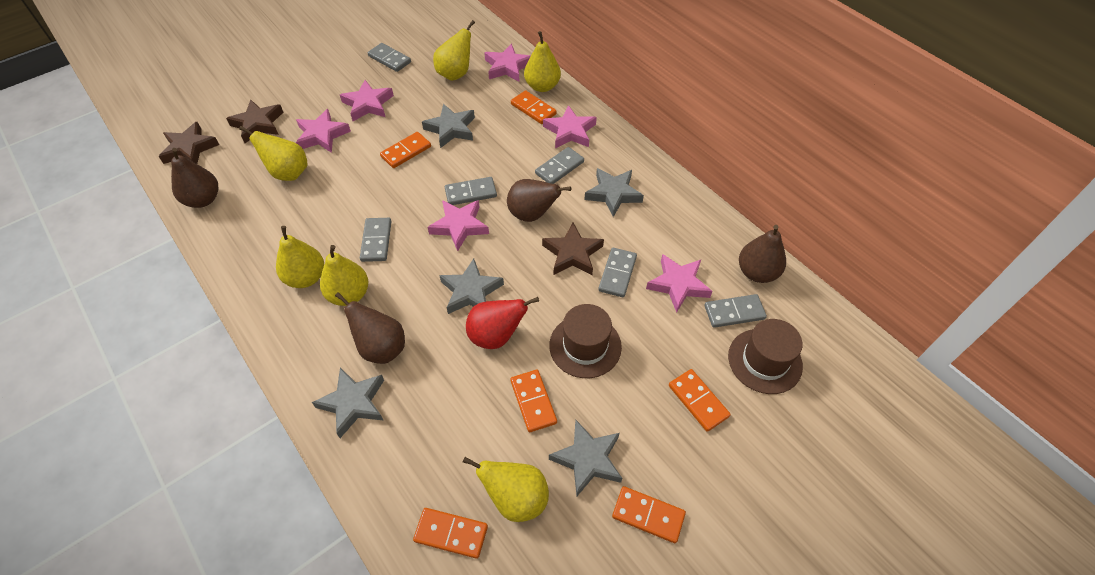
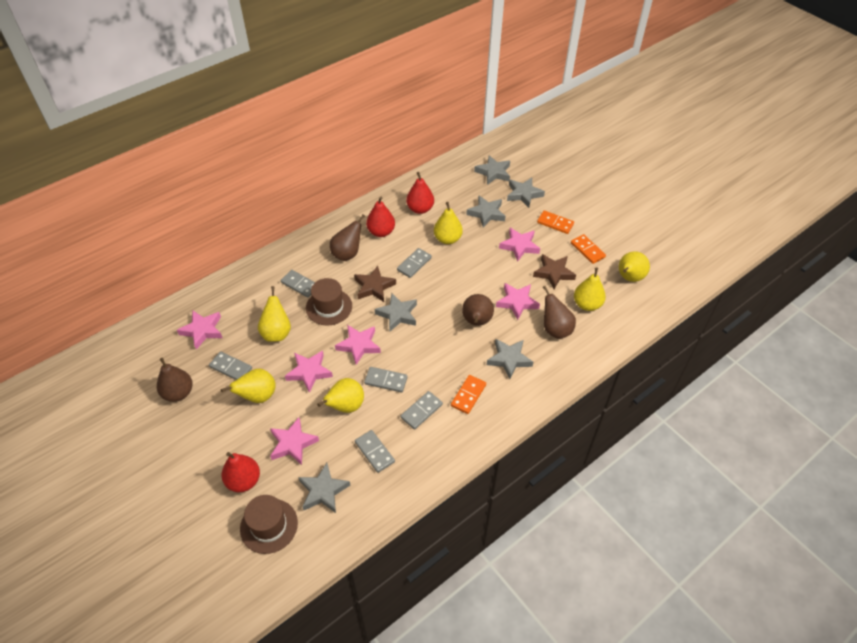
brown star: 3 -> 2
grey star: 5 -> 6
orange domino: 6 -> 3
red pear: 1 -> 3

